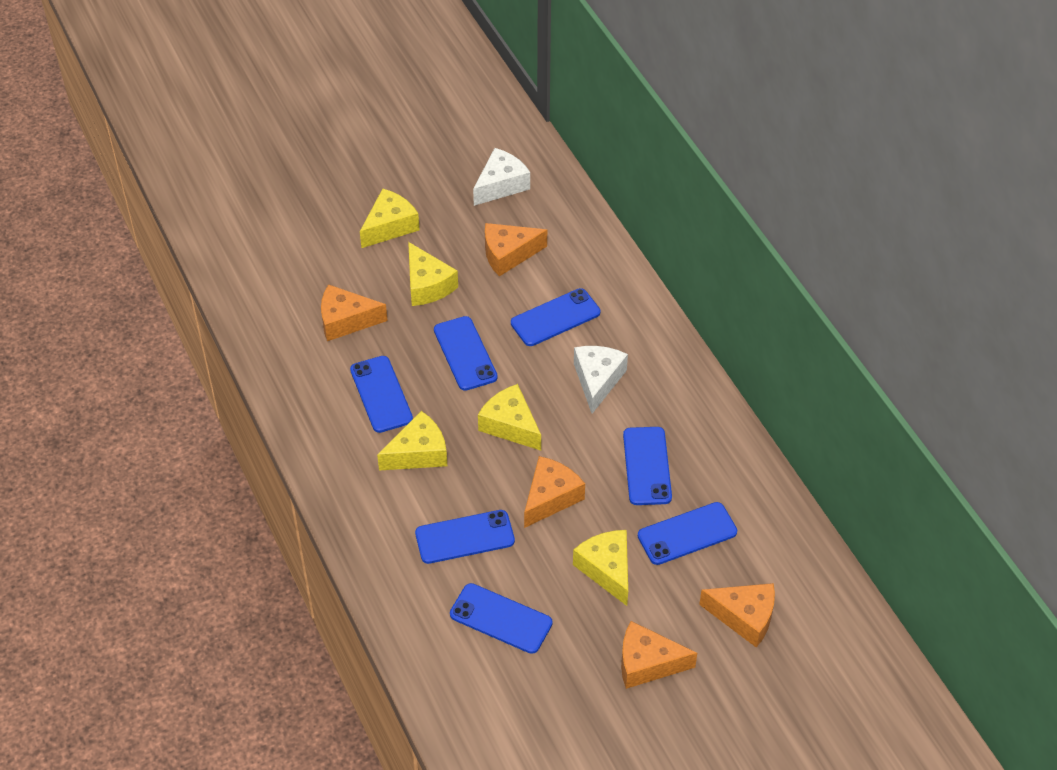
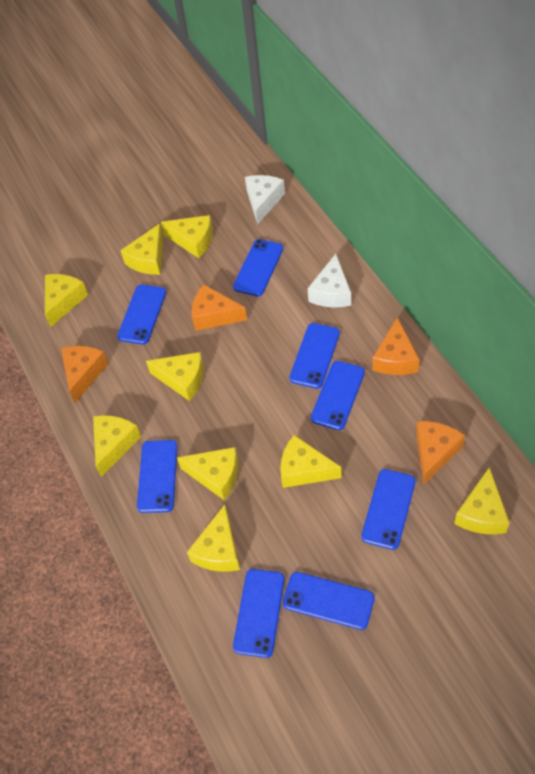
blue phone: 7 -> 8
orange cheese: 5 -> 4
yellow cheese: 5 -> 9

